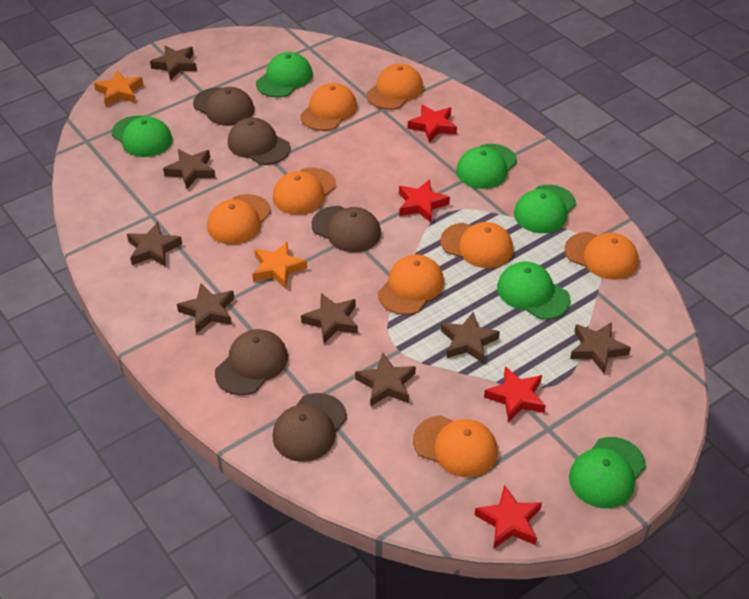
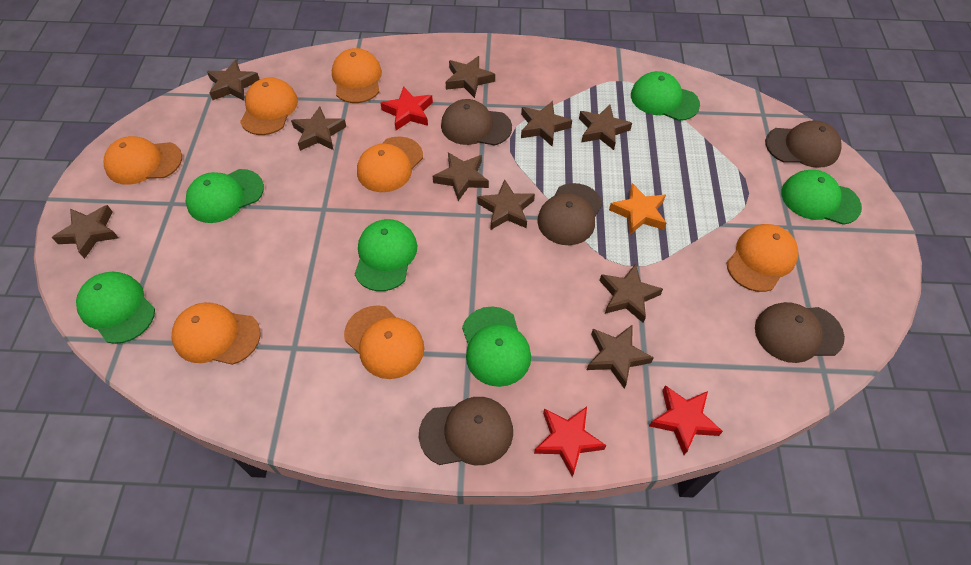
brown star: 8 -> 10
orange cap: 8 -> 7
orange star: 2 -> 1
red star: 4 -> 3

